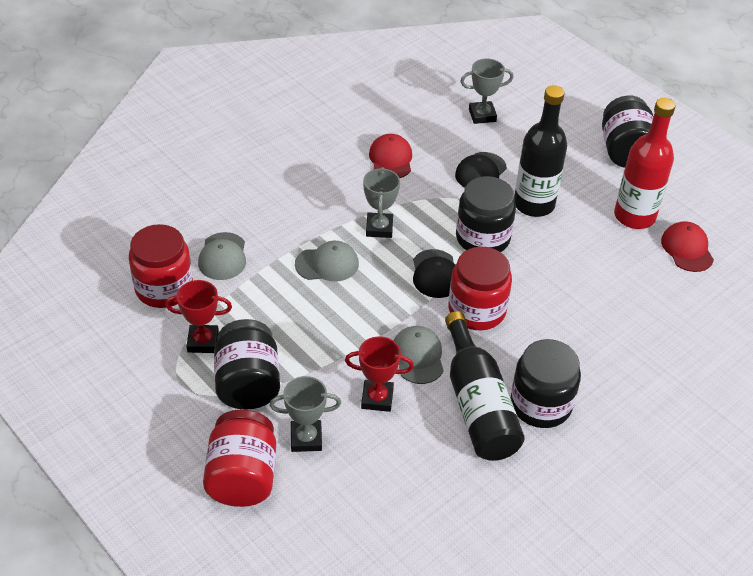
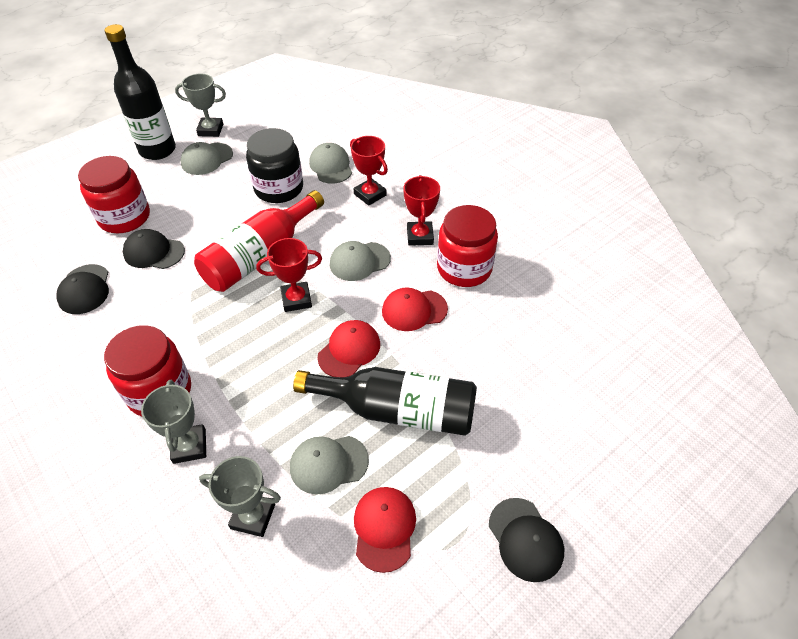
black cap: 2 -> 3
black jar: 4 -> 1
grey cap: 3 -> 4
red cap: 2 -> 3
red trophy: 2 -> 3

